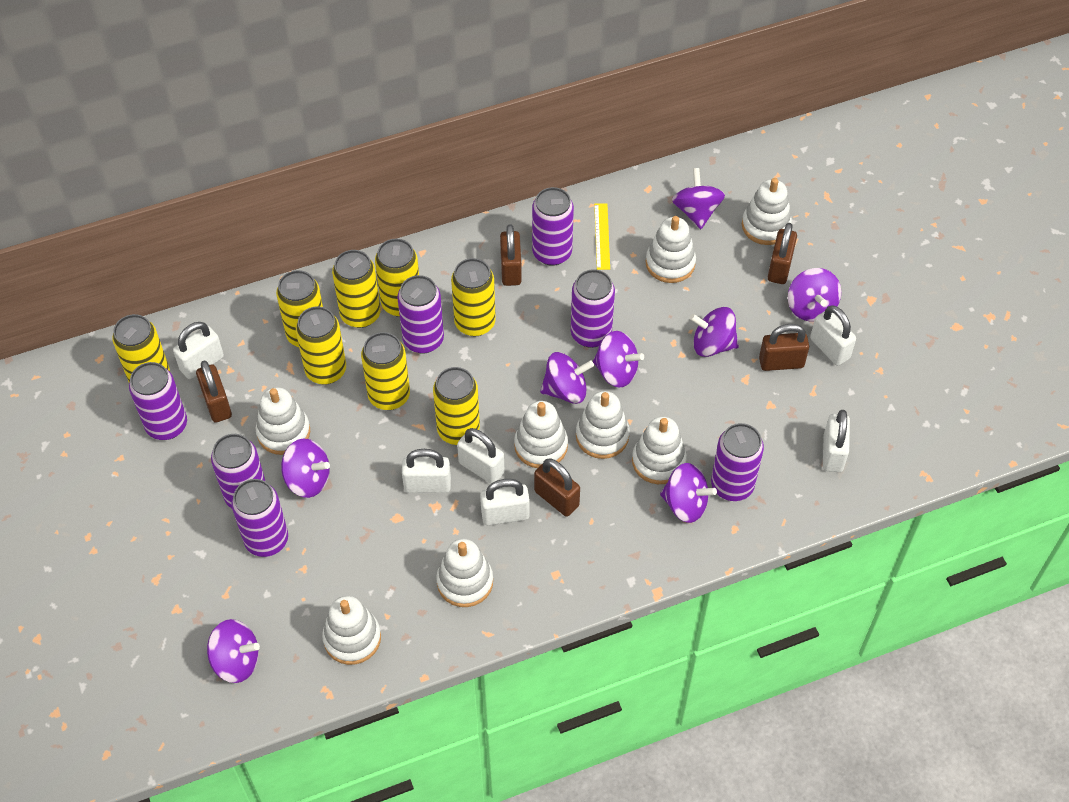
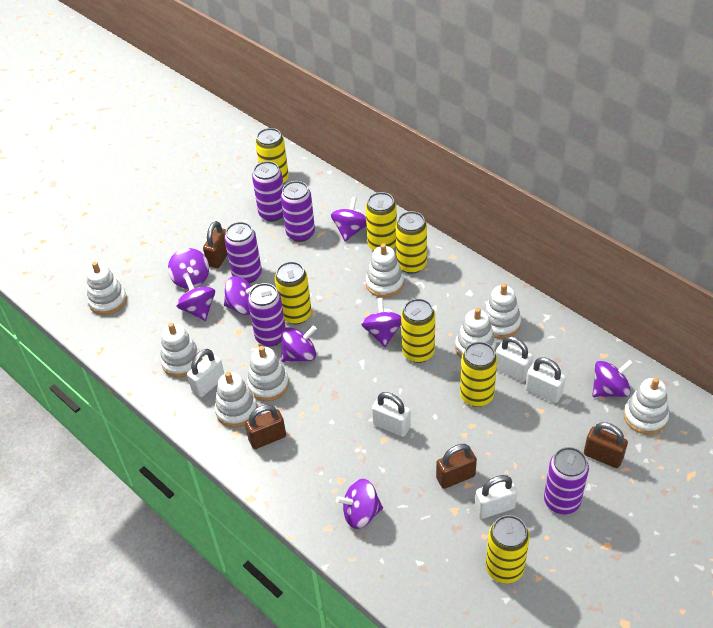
brown padlock: 5 -> 4
purple can: 7 -> 5
white padlock: 6 -> 5
yellow can: 8 -> 7
yellow ruler: 1 -> 0

